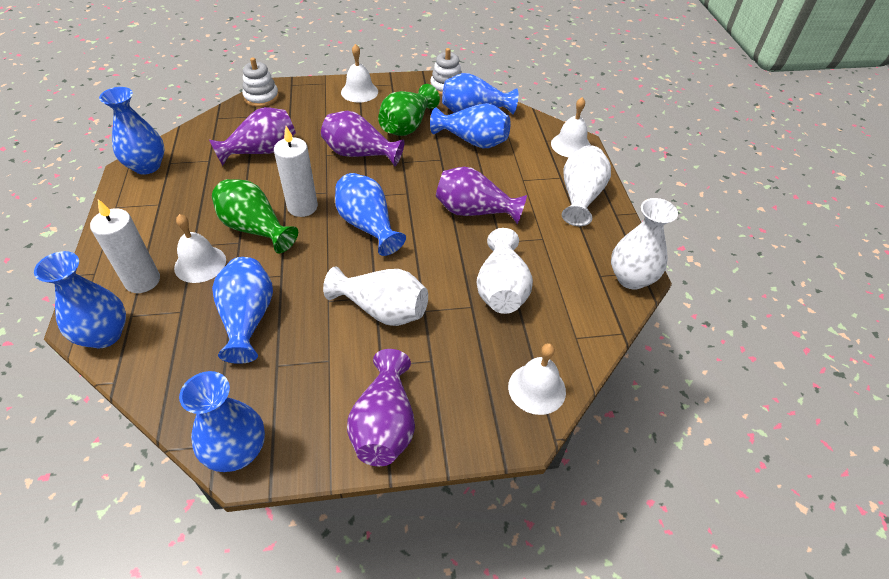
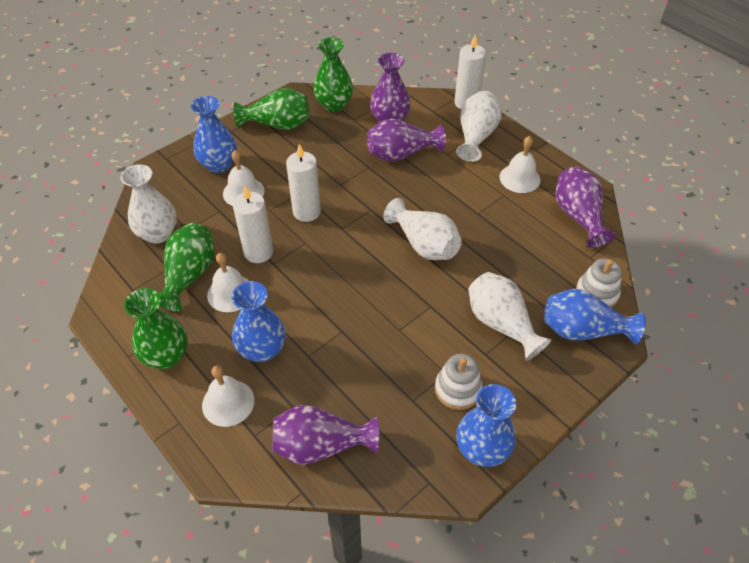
blue vase: 7 -> 4
green vase: 2 -> 4
white candle: 2 -> 3

